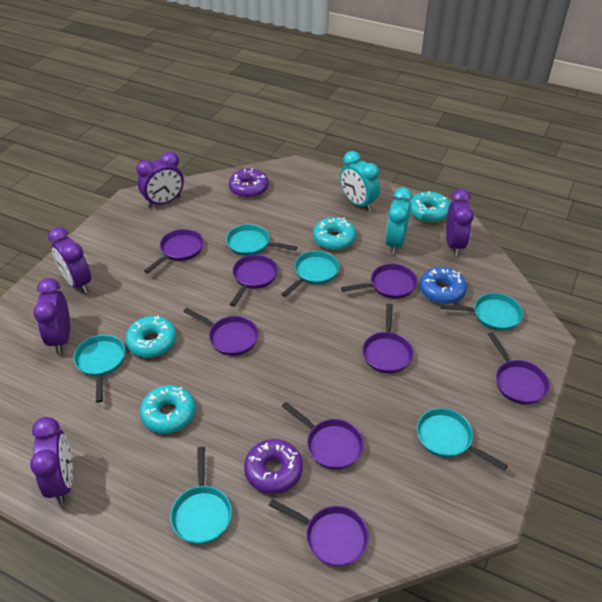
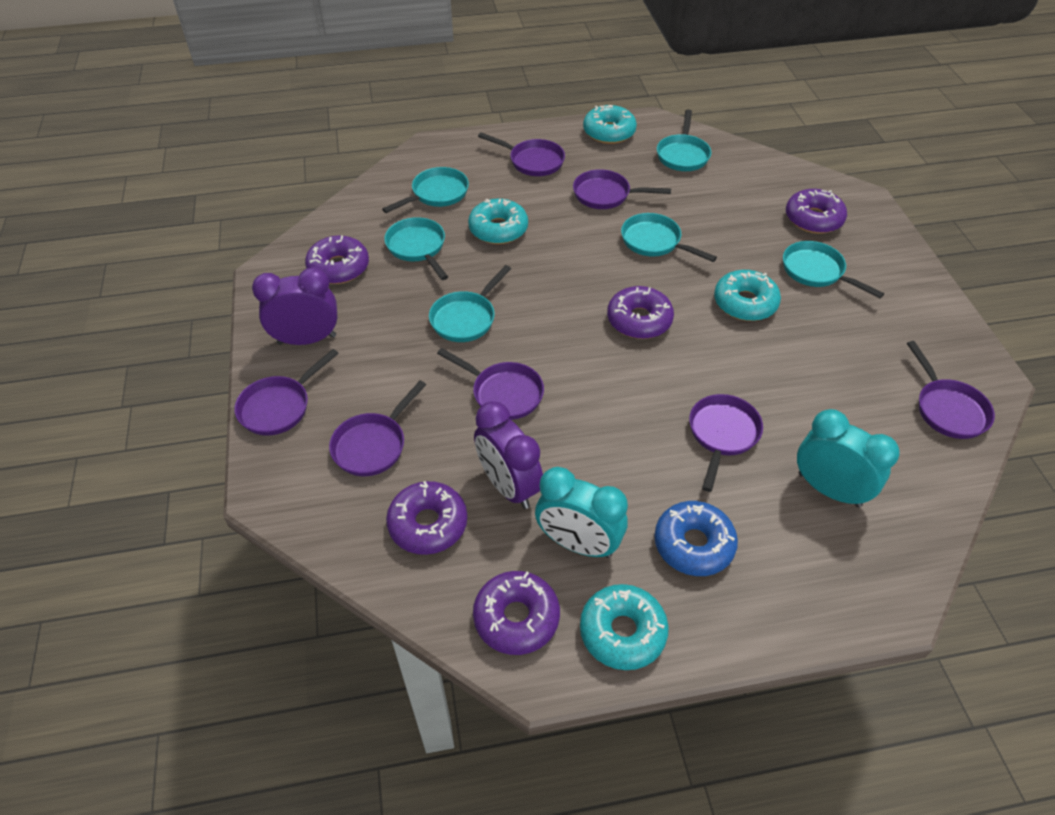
purple clock: 5 -> 2
purple donut: 2 -> 5
purple pan: 8 -> 7

